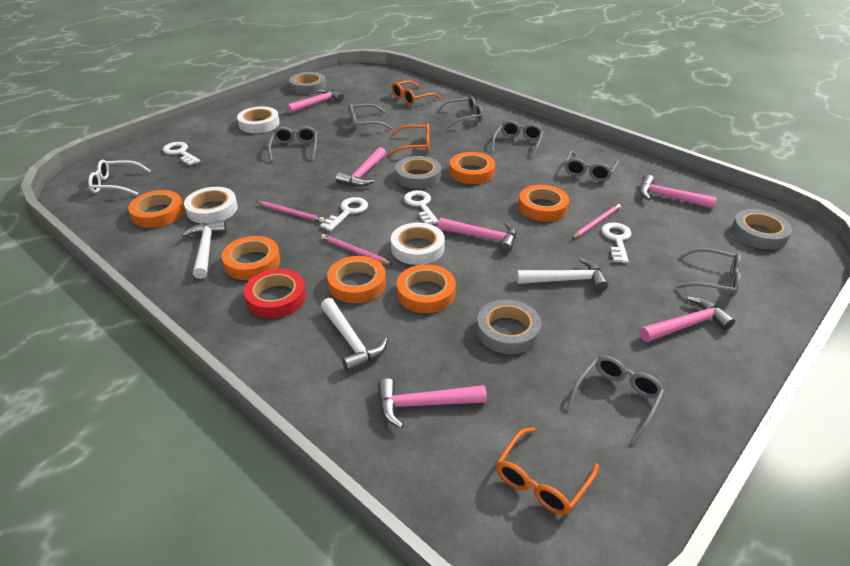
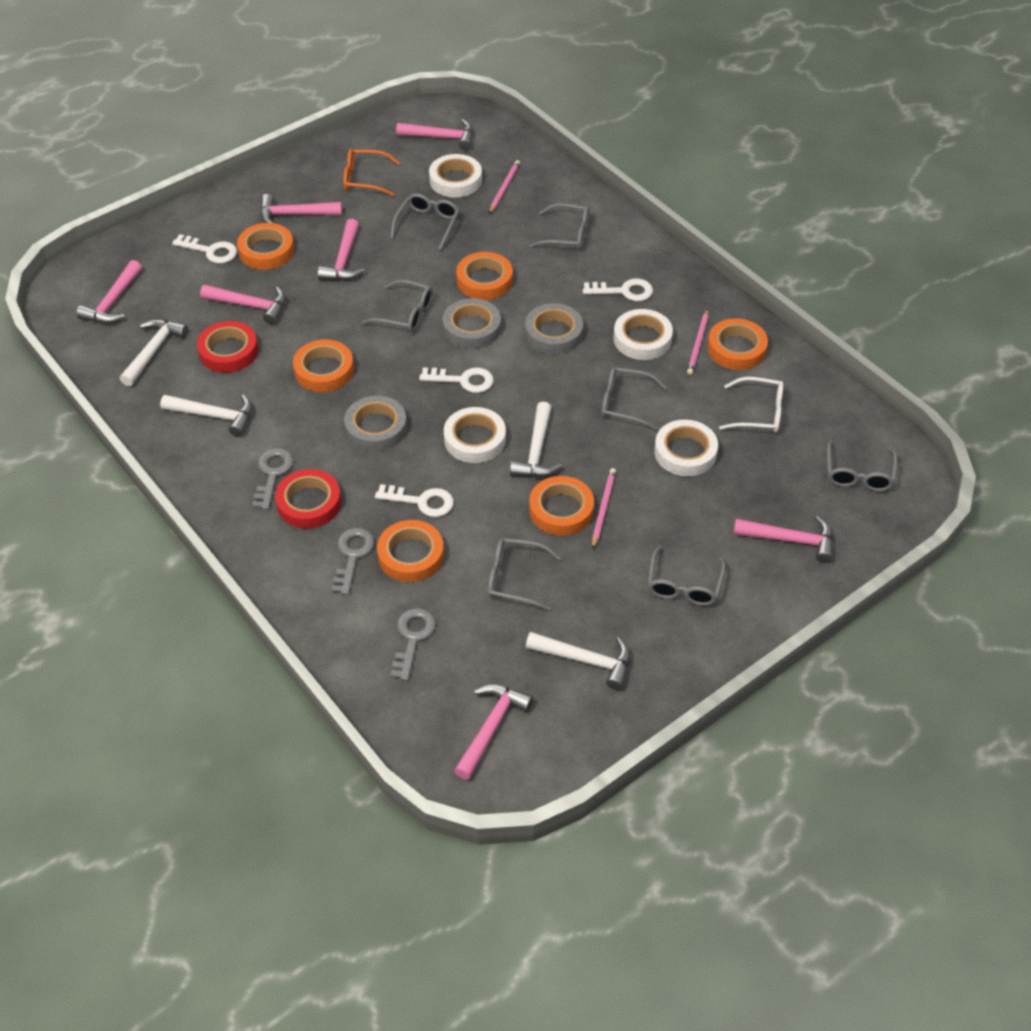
grey key: 0 -> 3
grey tape: 4 -> 3
orange glasses: 3 -> 1
pink hammer: 6 -> 7
red tape: 1 -> 2
white hammer: 3 -> 4
white tape: 3 -> 4

